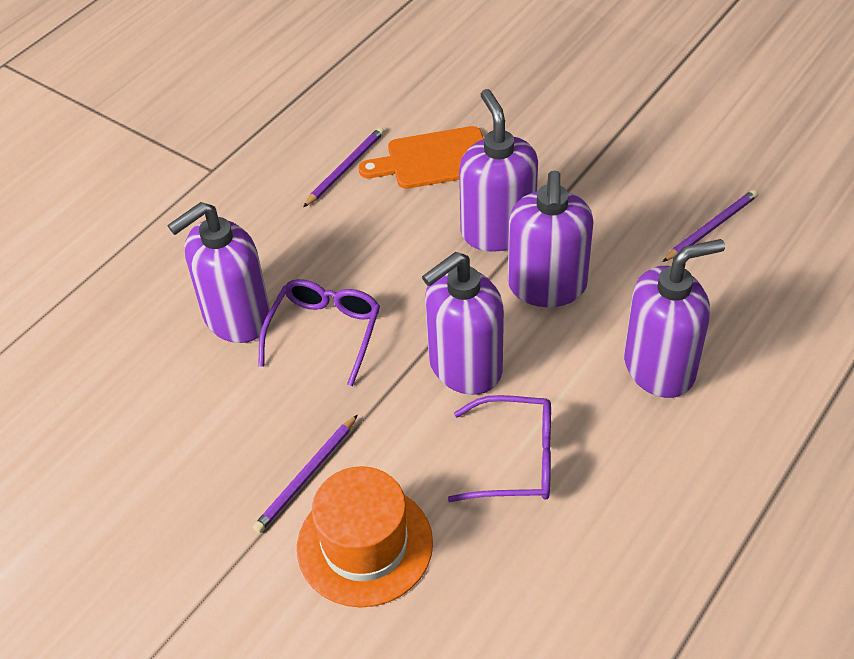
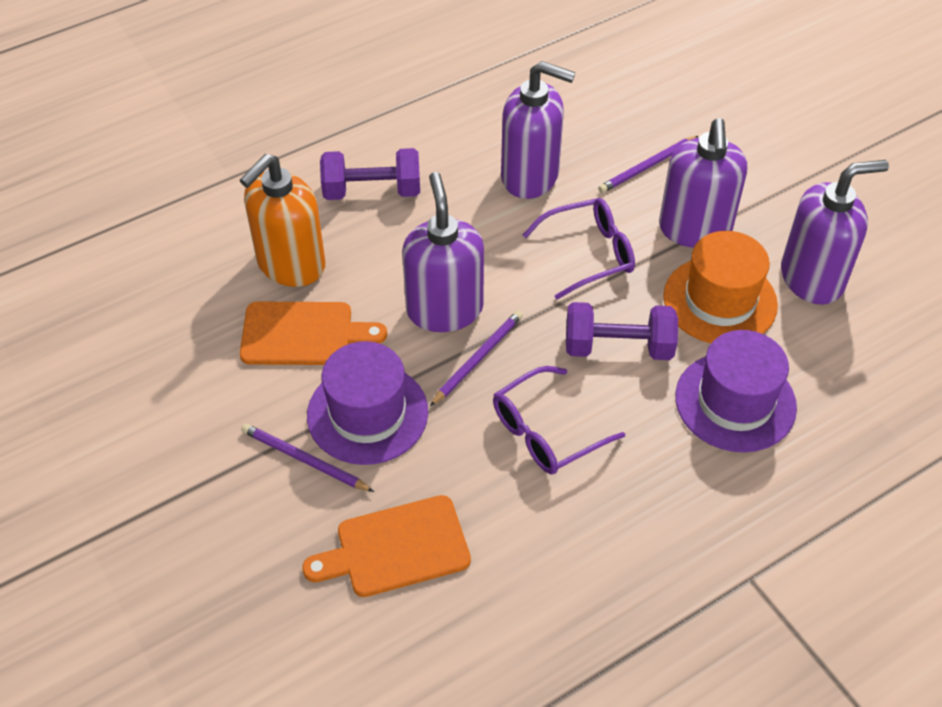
orange cutting board: 1 -> 2
orange soap dispenser: 0 -> 1
purple dumbbell: 0 -> 2
purple hat: 0 -> 2
purple soap dispenser: 5 -> 4

